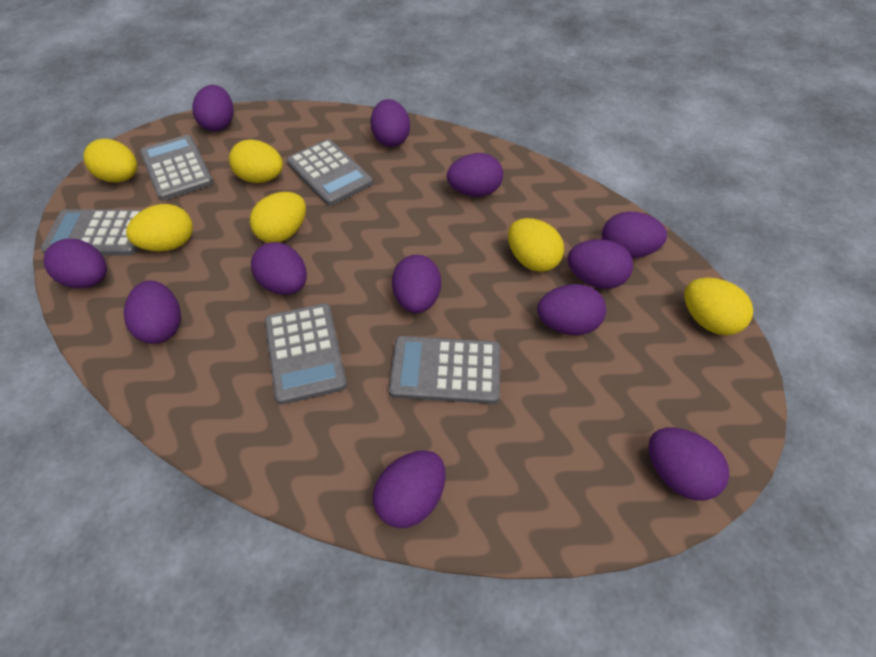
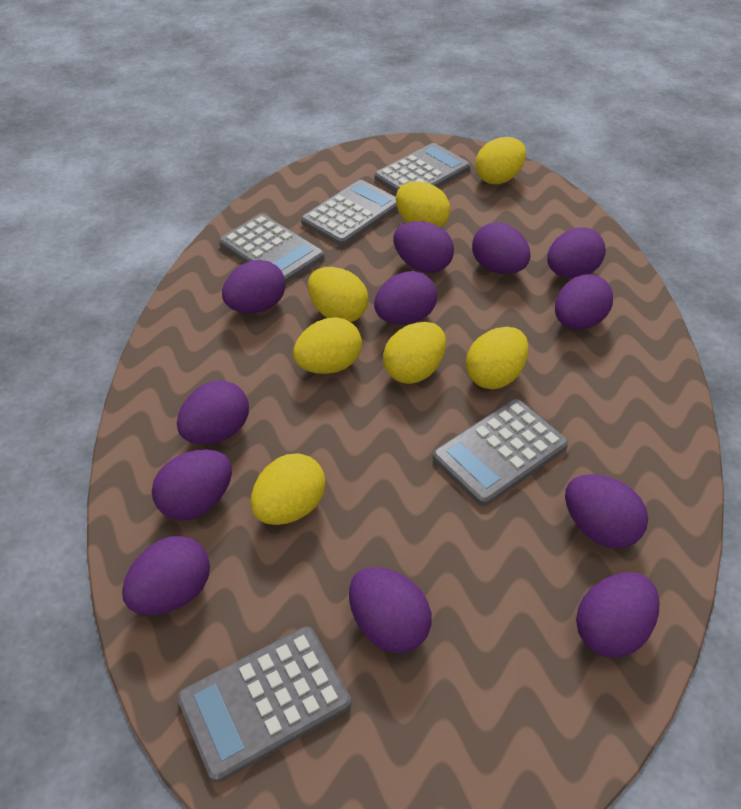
yellow egg: 6 -> 7

